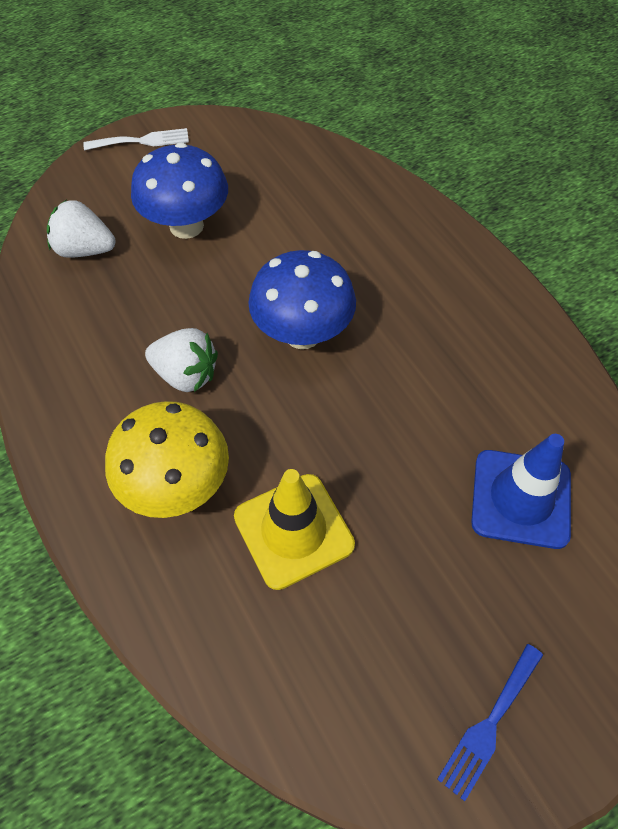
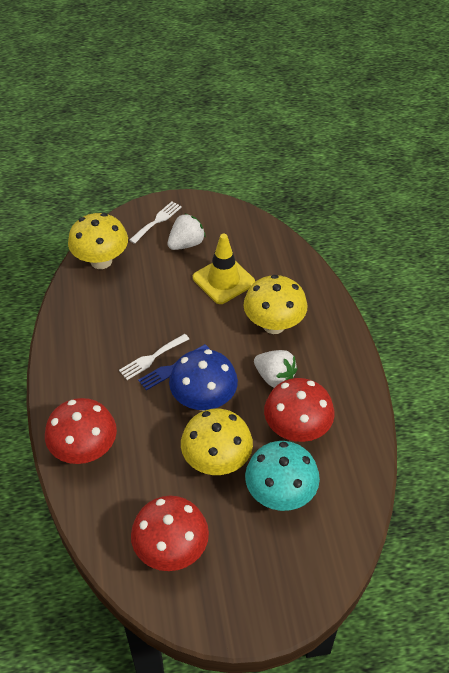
blue mushroom: 2 -> 1
blue traffic cone: 1 -> 0
red mushroom: 0 -> 3
turquoise mushroom: 0 -> 1
white fork: 1 -> 2
yellow mushroom: 1 -> 3

